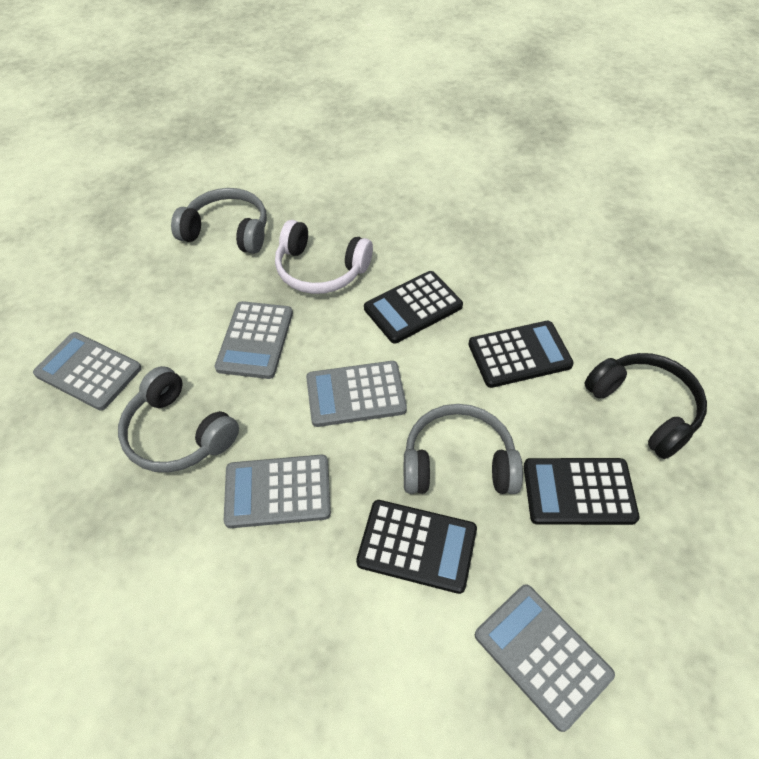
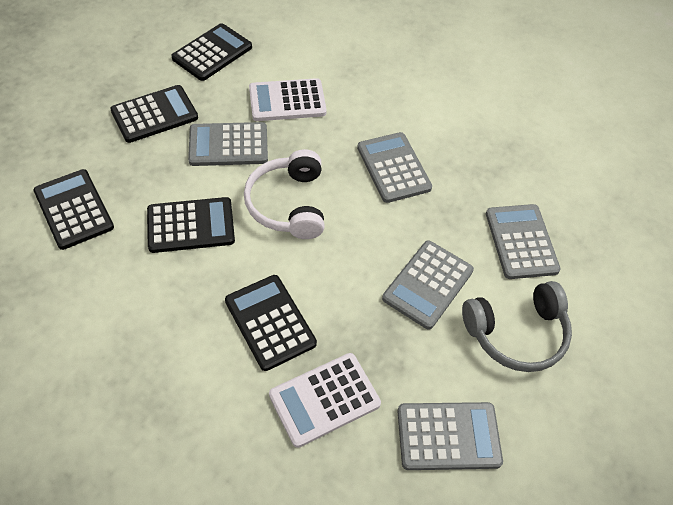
black calculator: 4 -> 5
black headphones: 1 -> 0
grey headphones: 3 -> 1
white calculator: 0 -> 2

